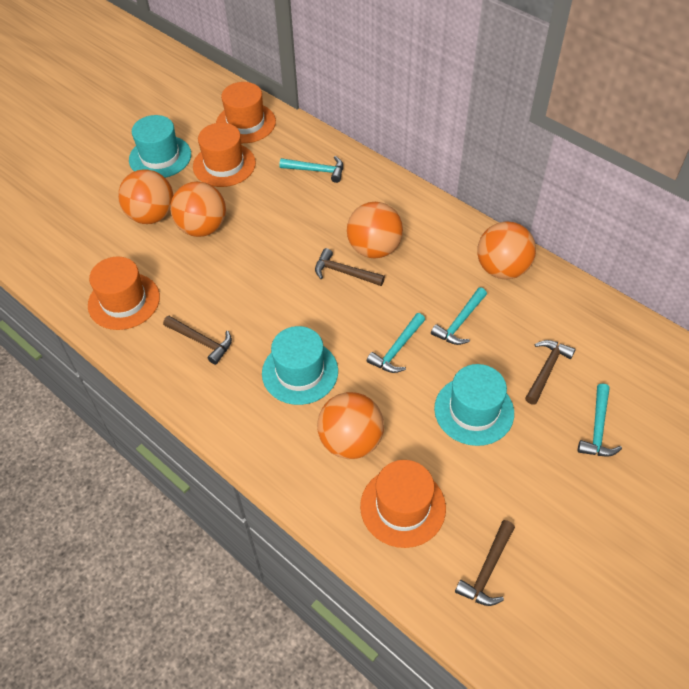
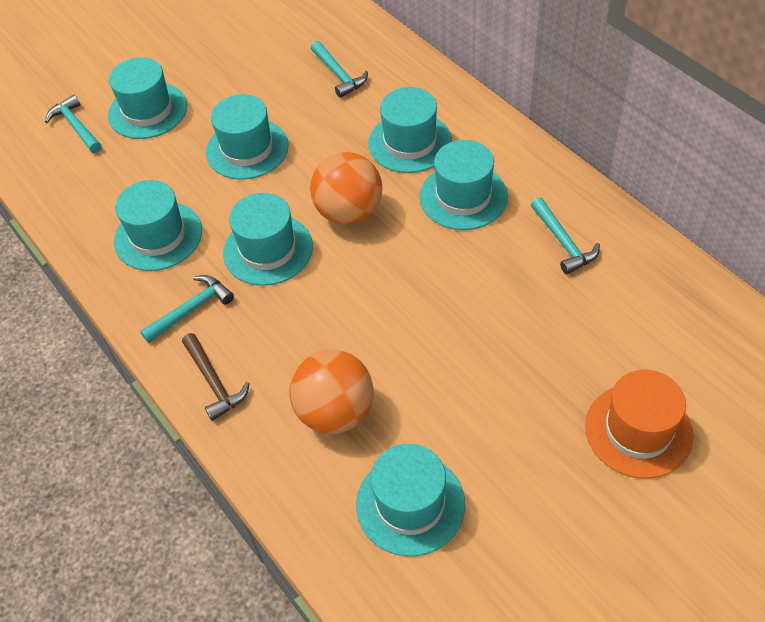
brown hammer: 4 -> 1
orange ball: 5 -> 2
orange hat: 4 -> 1
turquoise hat: 3 -> 7

